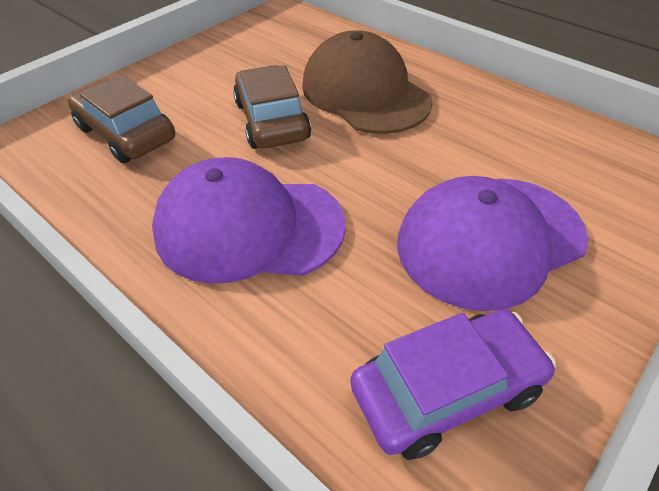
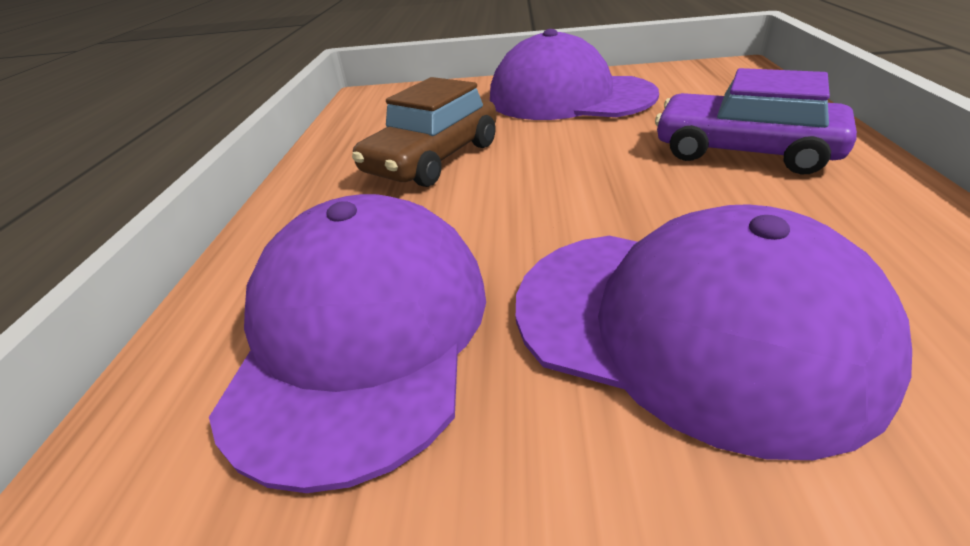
brown cap: 1 -> 0
brown car: 2 -> 1
purple cap: 2 -> 3

